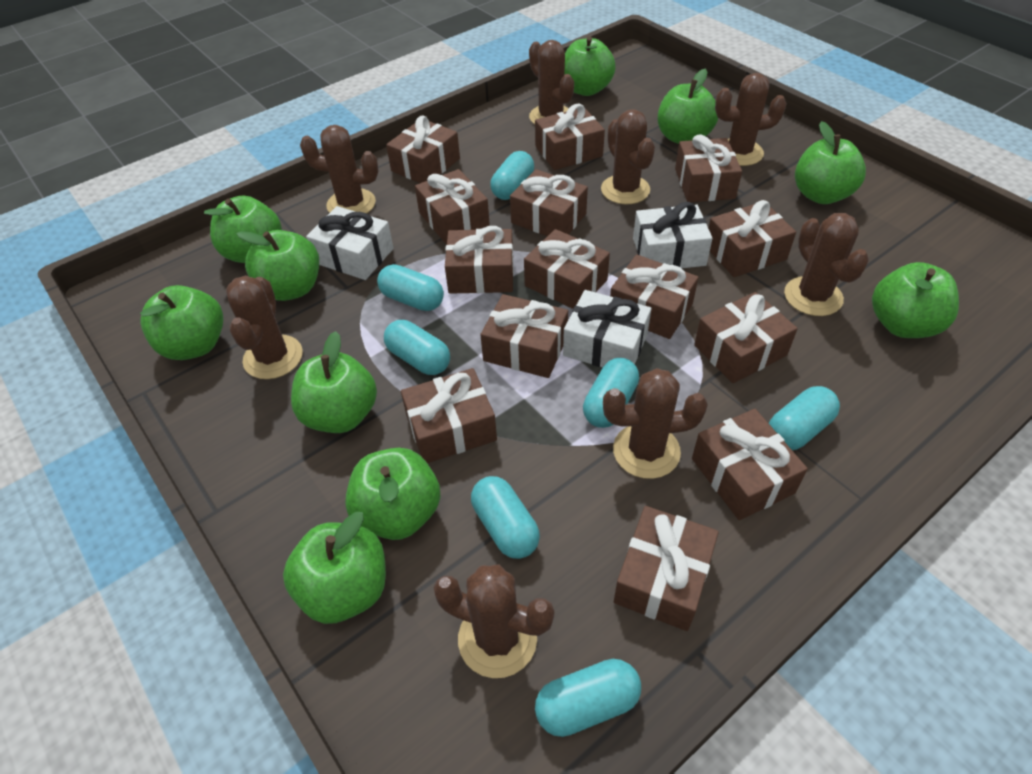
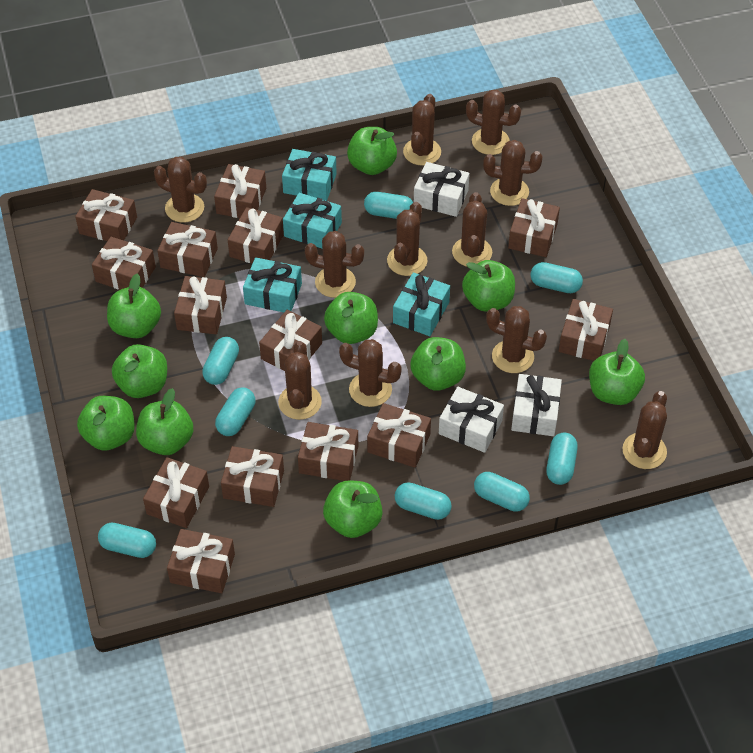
brown cactus: 8 -> 11
turquoise capsule: 7 -> 8
turquoise gift: 0 -> 4

